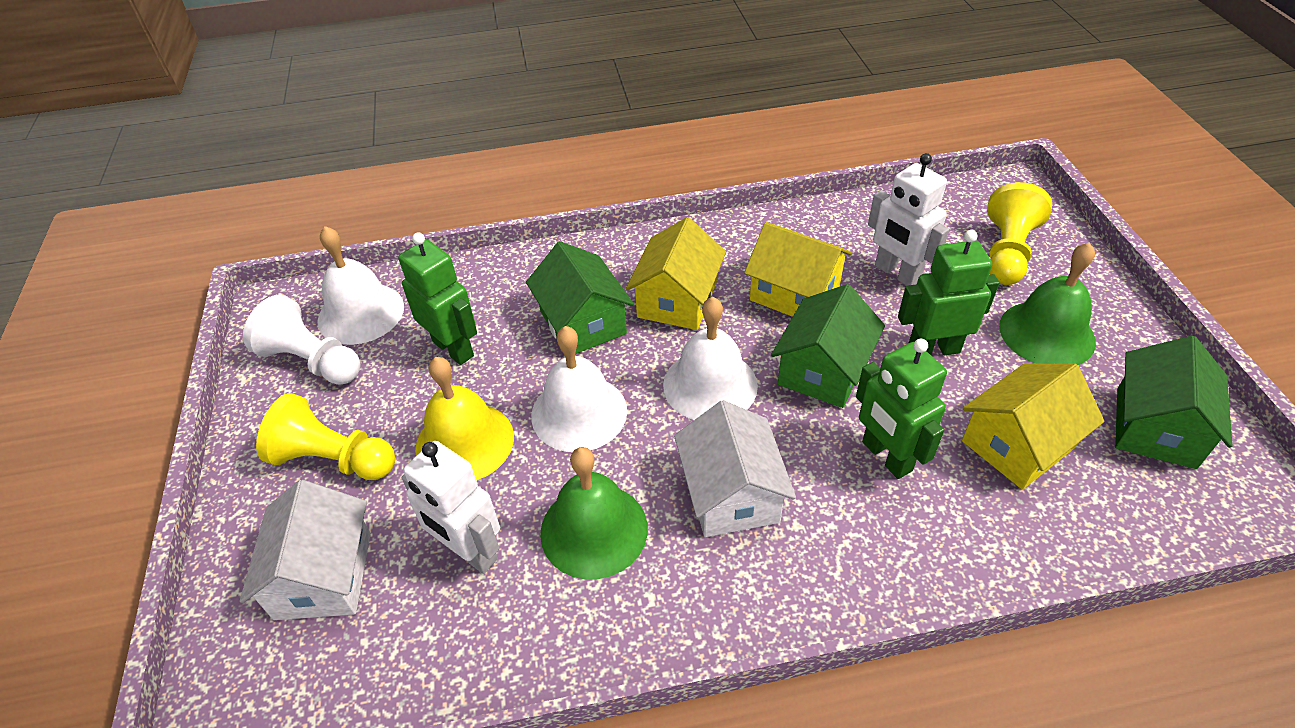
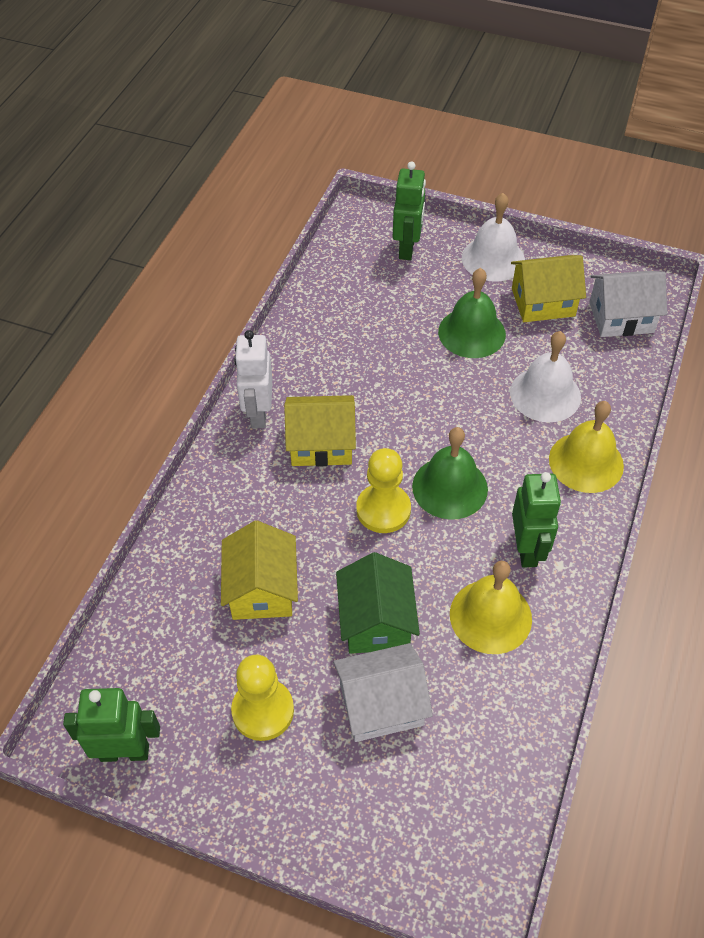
green house: 3 -> 1
white bell: 3 -> 2
white pawn: 1 -> 0
white robot: 2 -> 1
yellow bell: 1 -> 2

